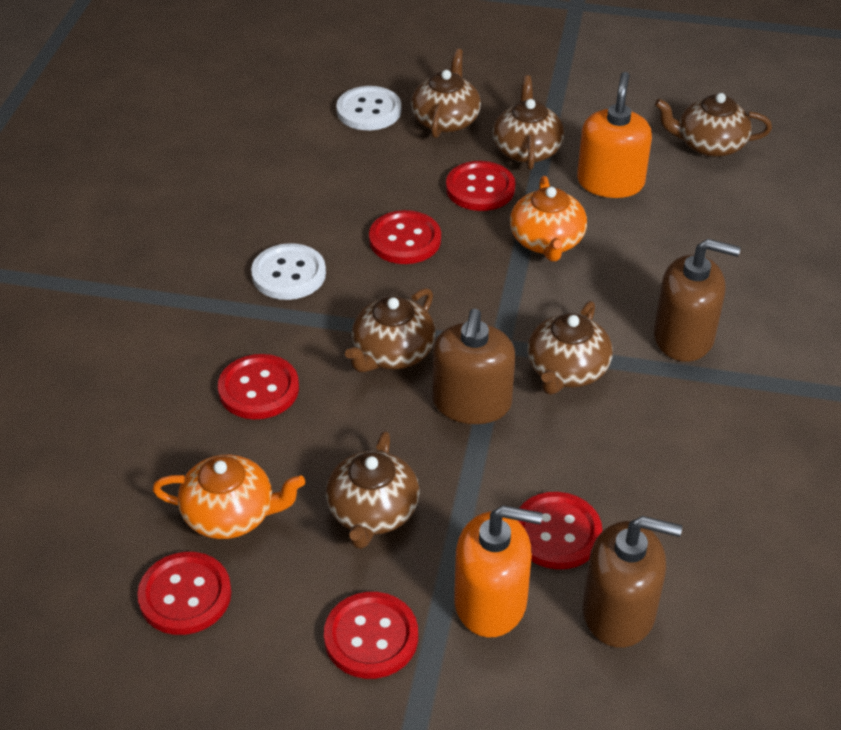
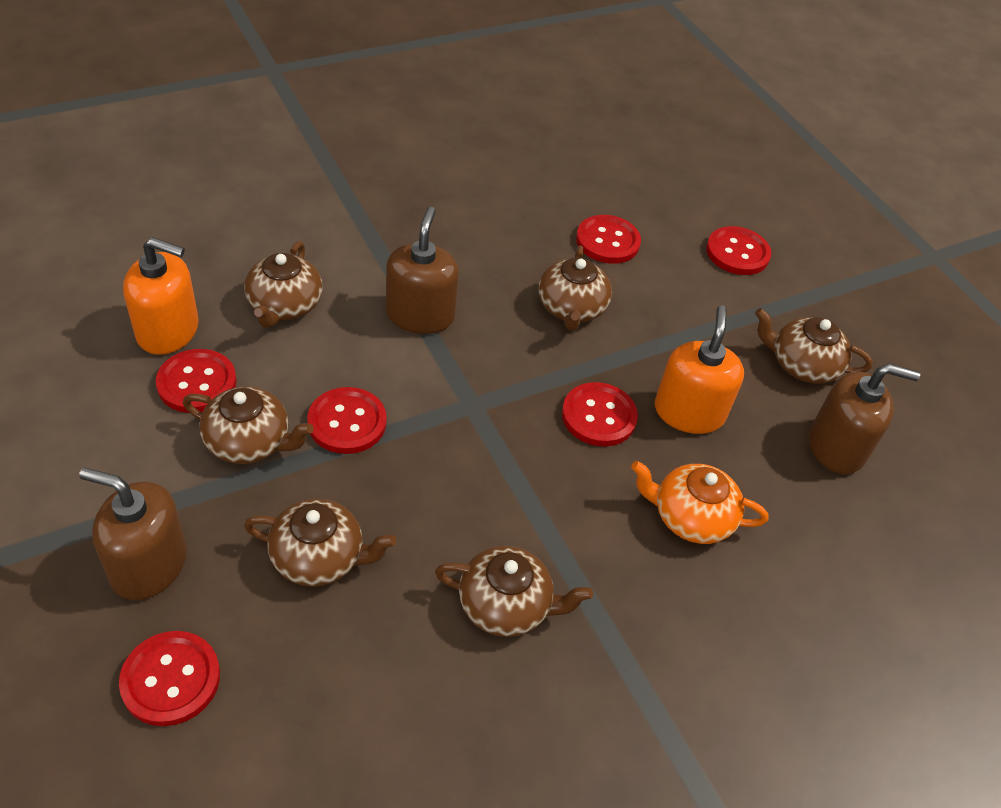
orange teapot: 2 -> 1
white button: 2 -> 0

